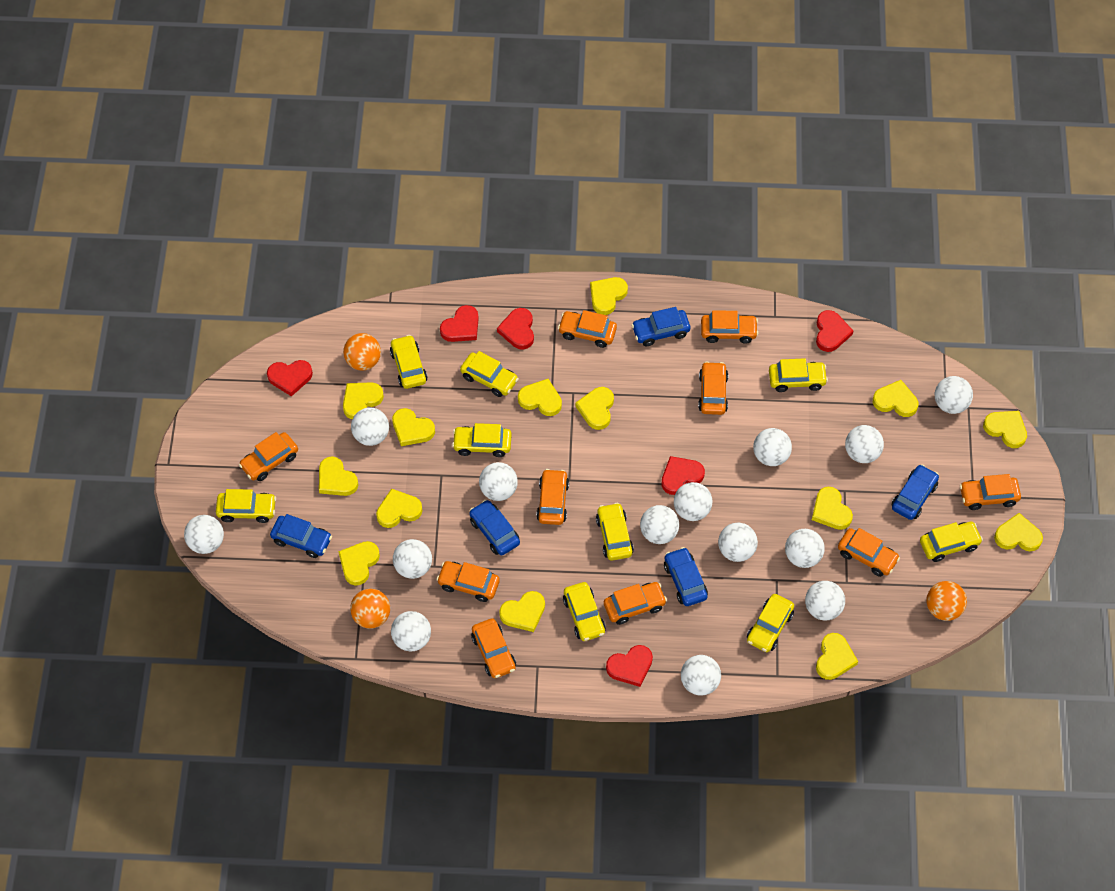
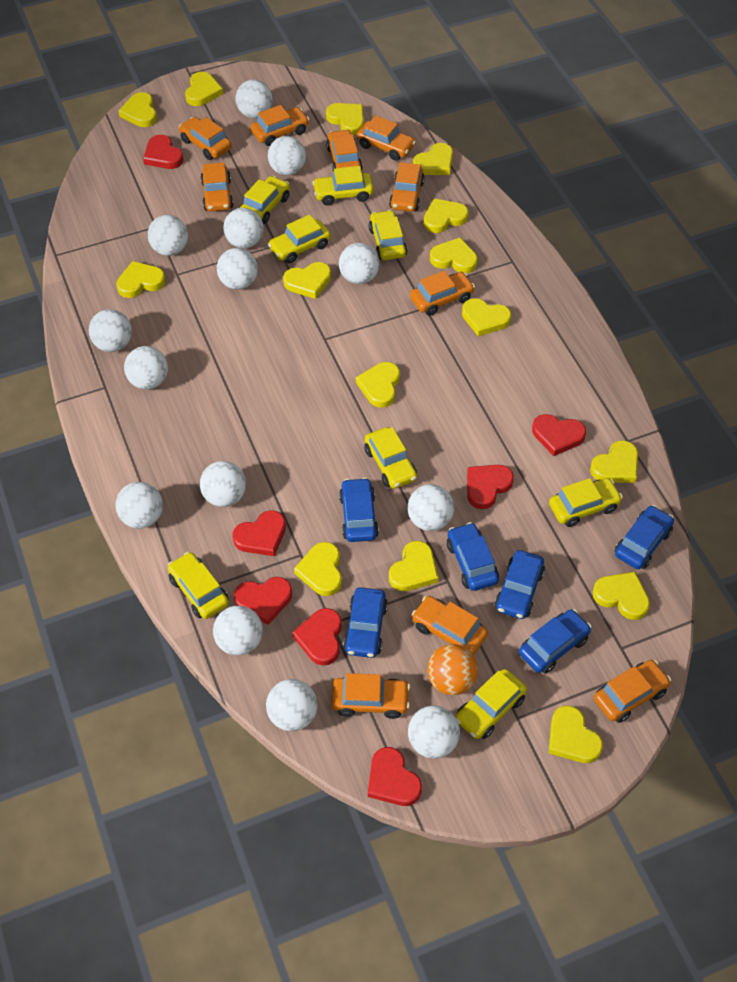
blue car: 5 -> 6
orange ball: 3 -> 1
red heart: 6 -> 7
yellow car: 9 -> 8
yellow heart: 14 -> 15

